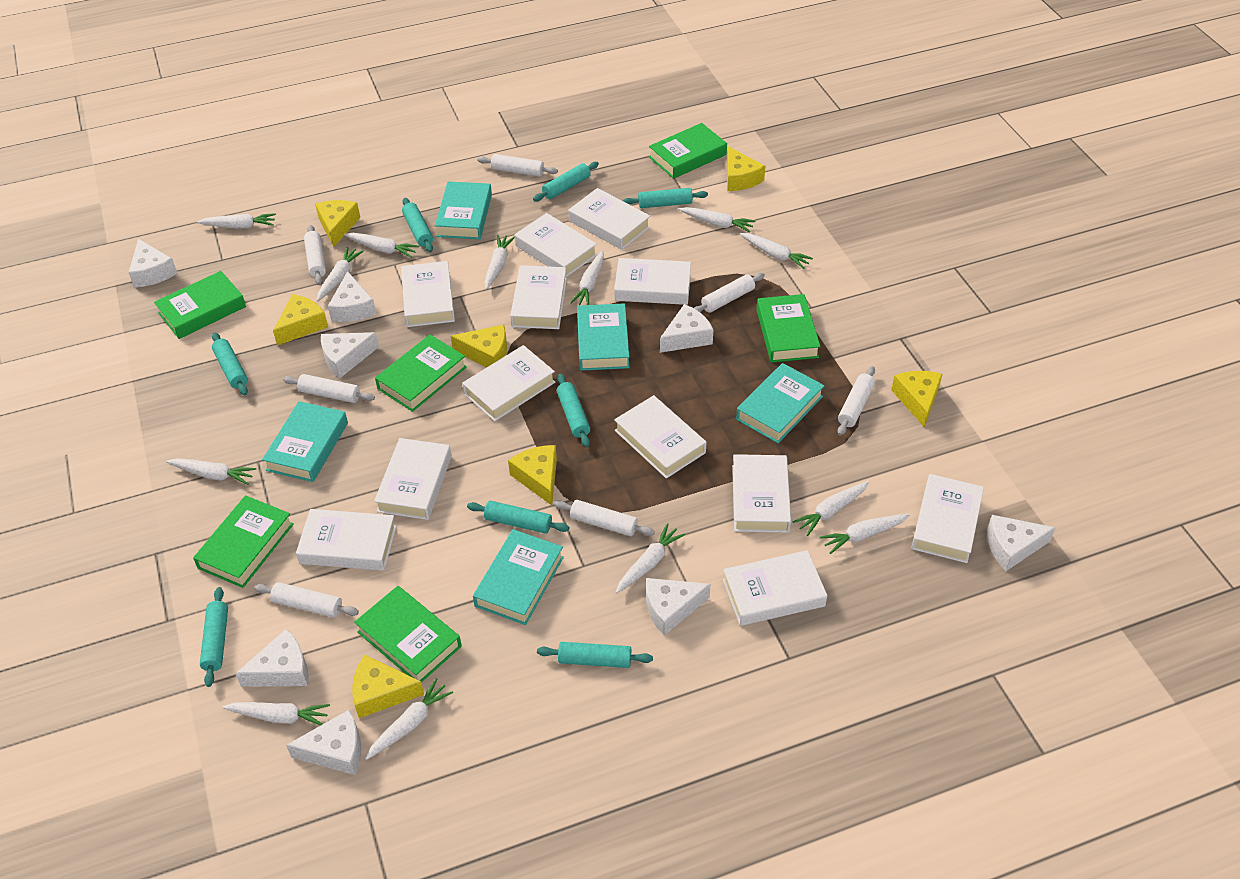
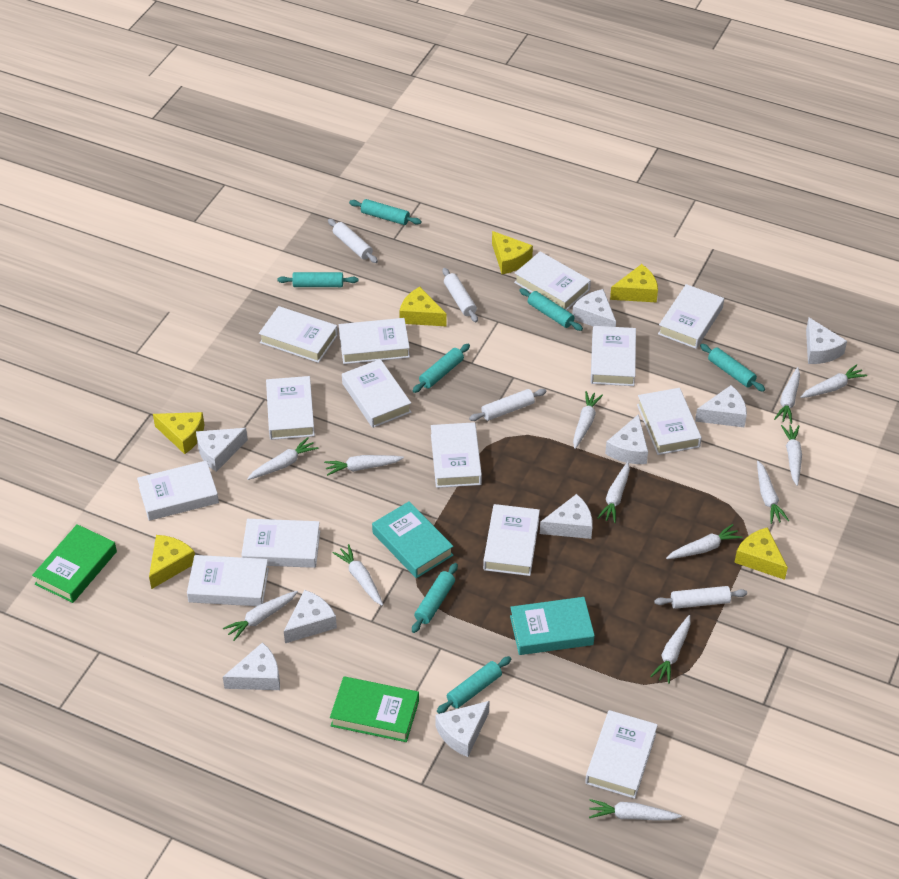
green book: 6 -> 2
turquoise book: 5 -> 2
turquoise rolling pin: 8 -> 7
white book: 12 -> 14
white cheese: 8 -> 9
white rolling pin: 7 -> 4
yellow cheese: 7 -> 6

